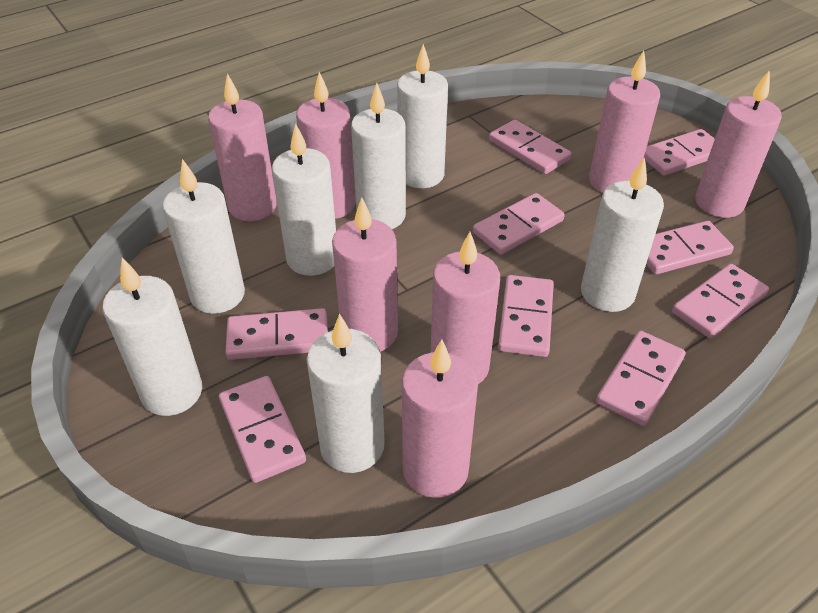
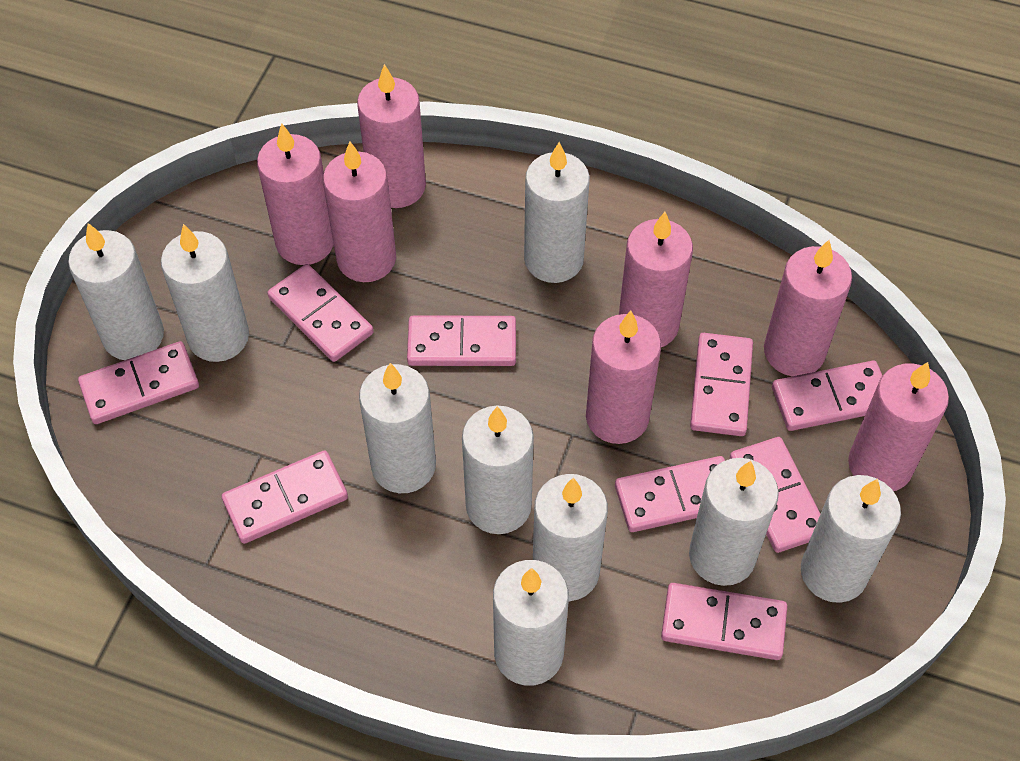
white candle: 7 -> 9

